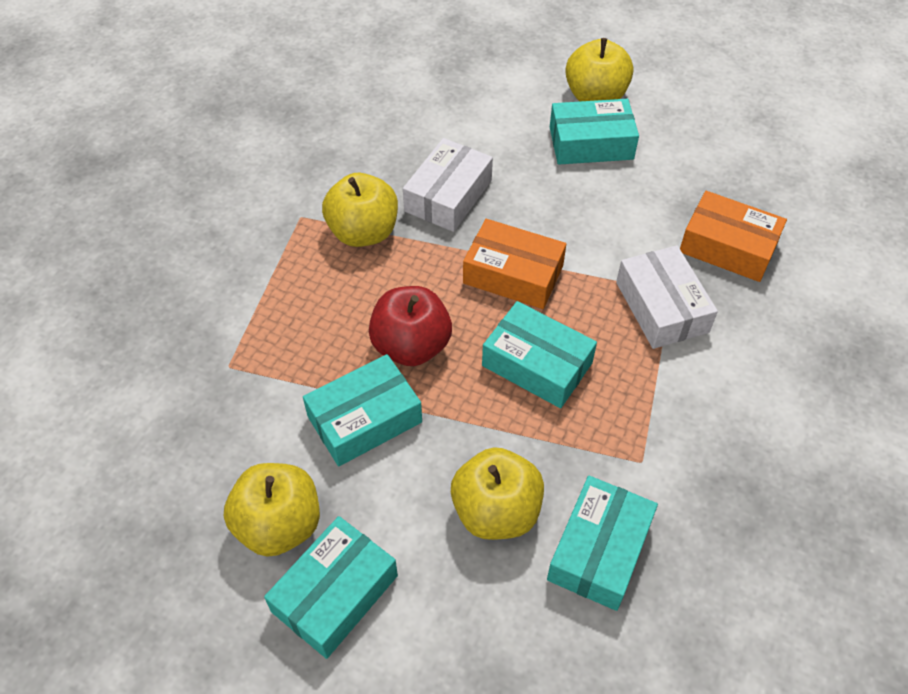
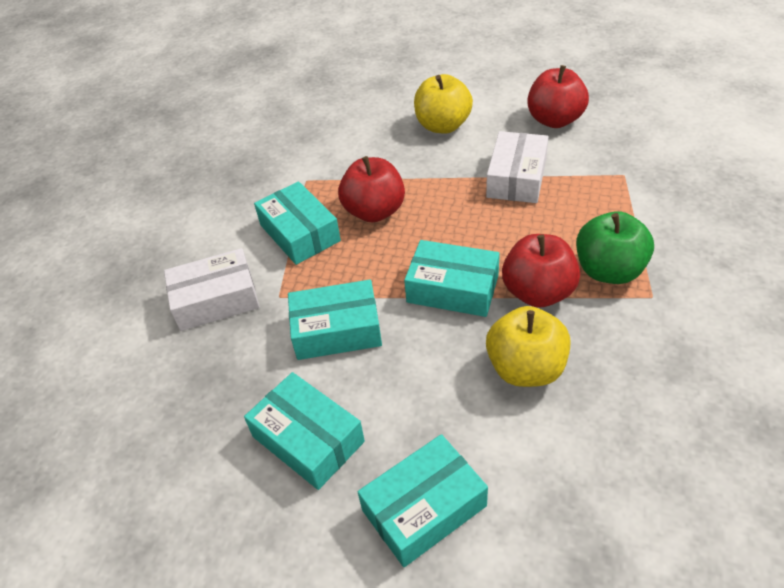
green apple: 0 -> 1
orange box: 2 -> 0
red apple: 1 -> 3
yellow apple: 4 -> 2

